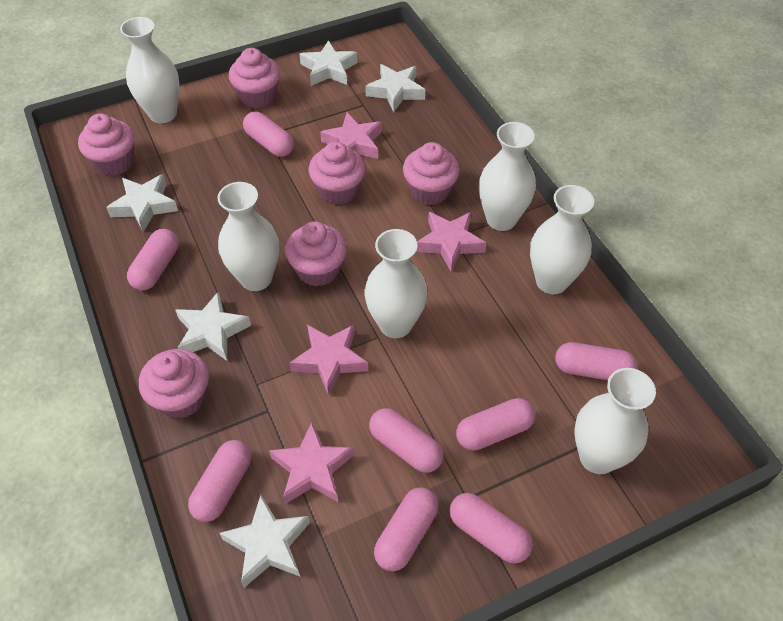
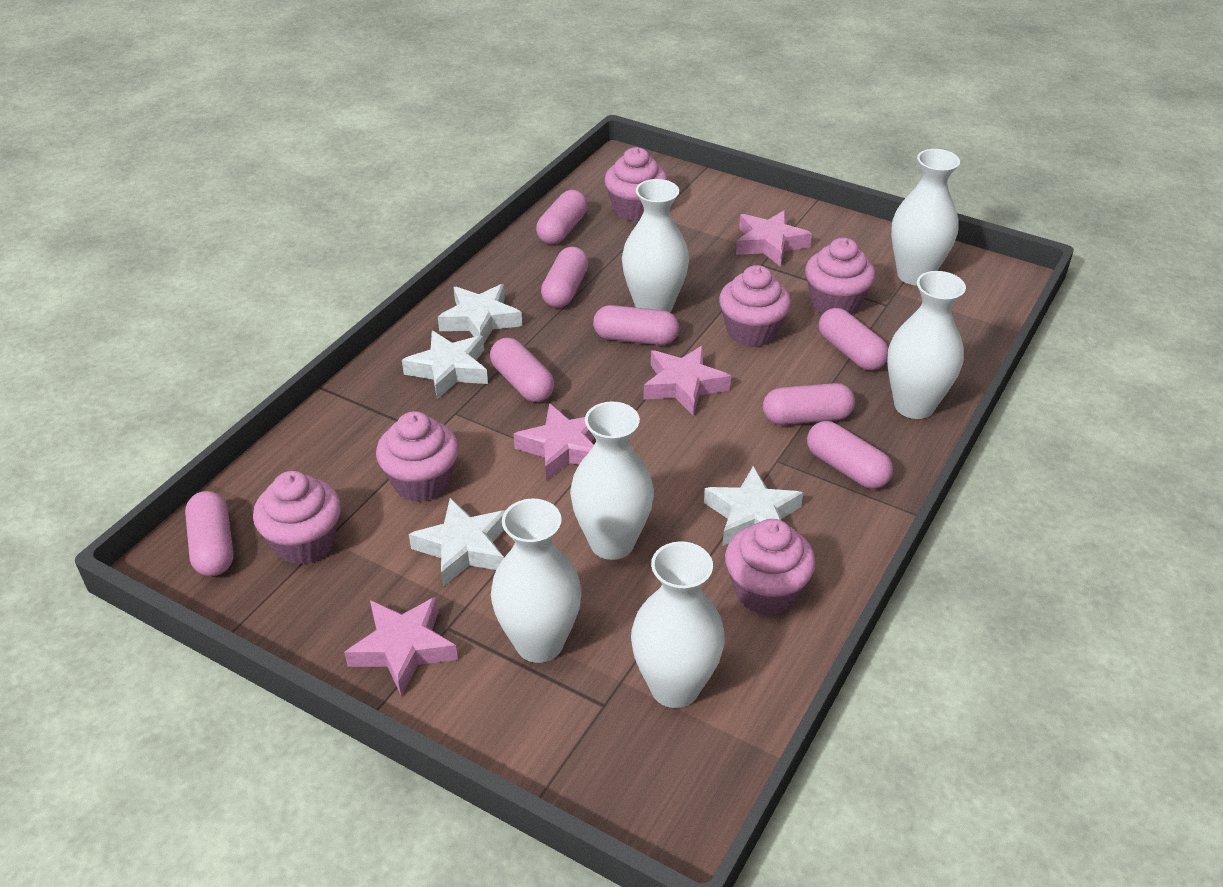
white star: 5 -> 4

